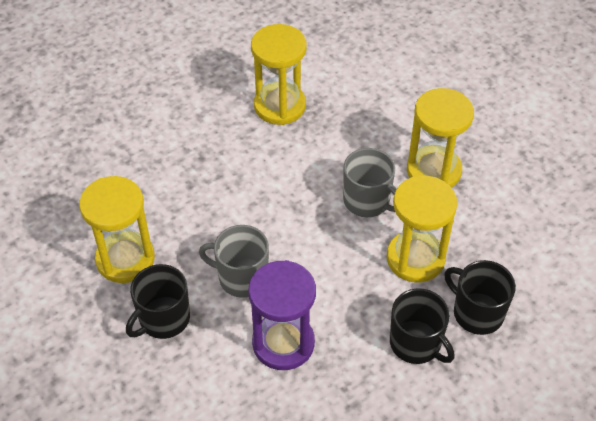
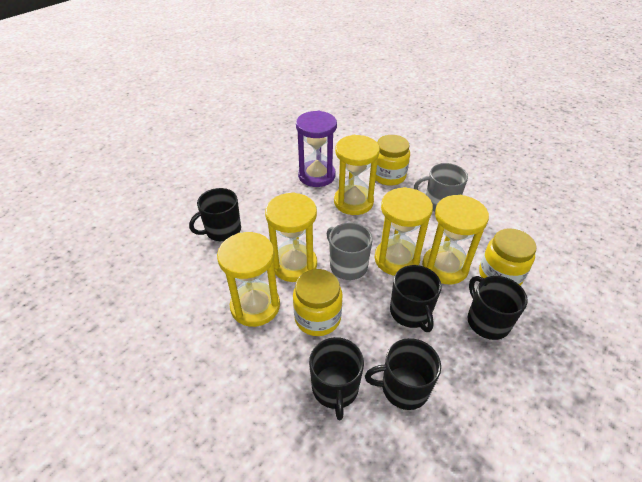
black mug: 3 -> 5
yellow hourglass: 4 -> 5
yellow jar: 0 -> 3

